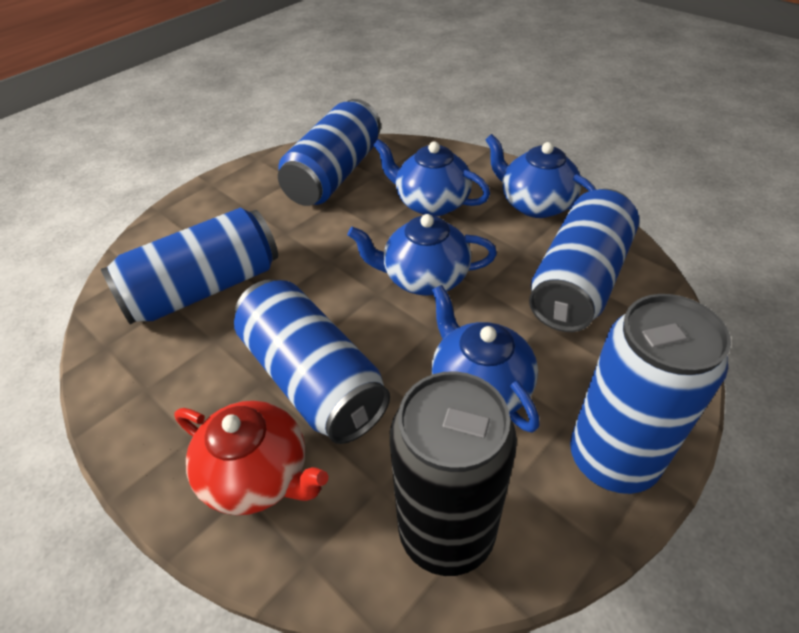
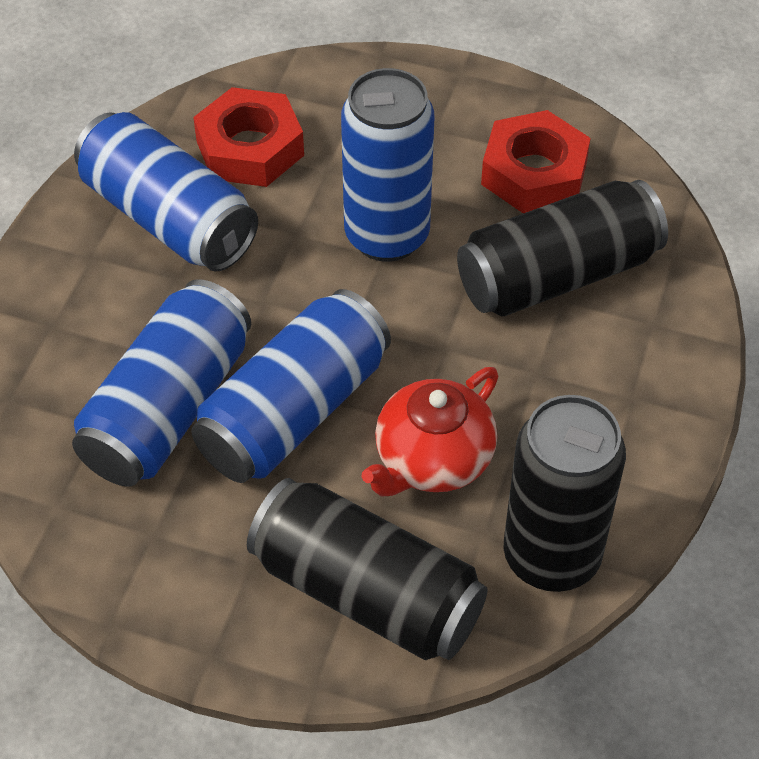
black can: 1 -> 3
blue can: 5 -> 4
blue teapot: 4 -> 0
red nut: 0 -> 2

